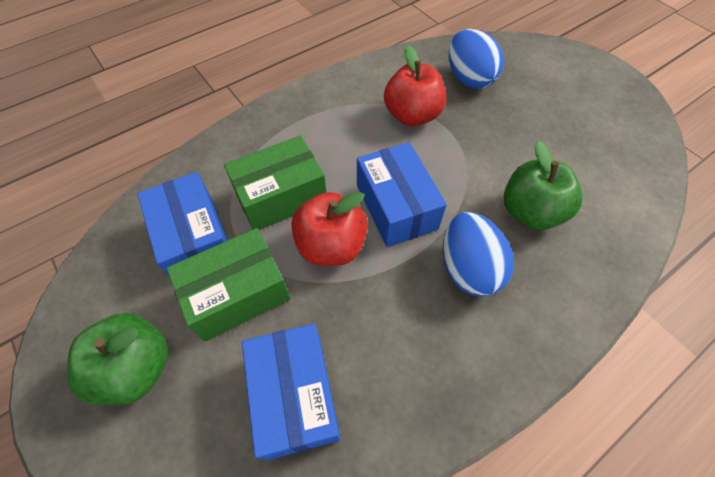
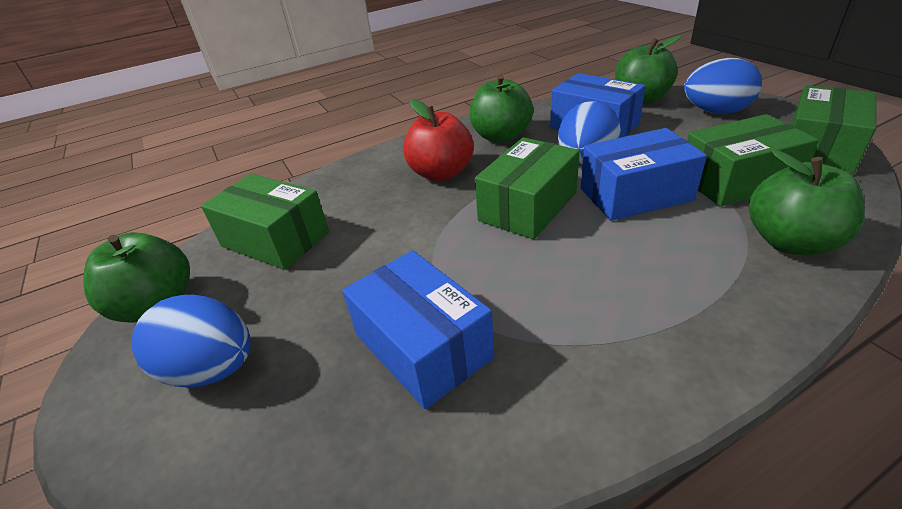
blue egg: 2 -> 3
green apple: 2 -> 4
green box: 2 -> 4
red apple: 2 -> 1

